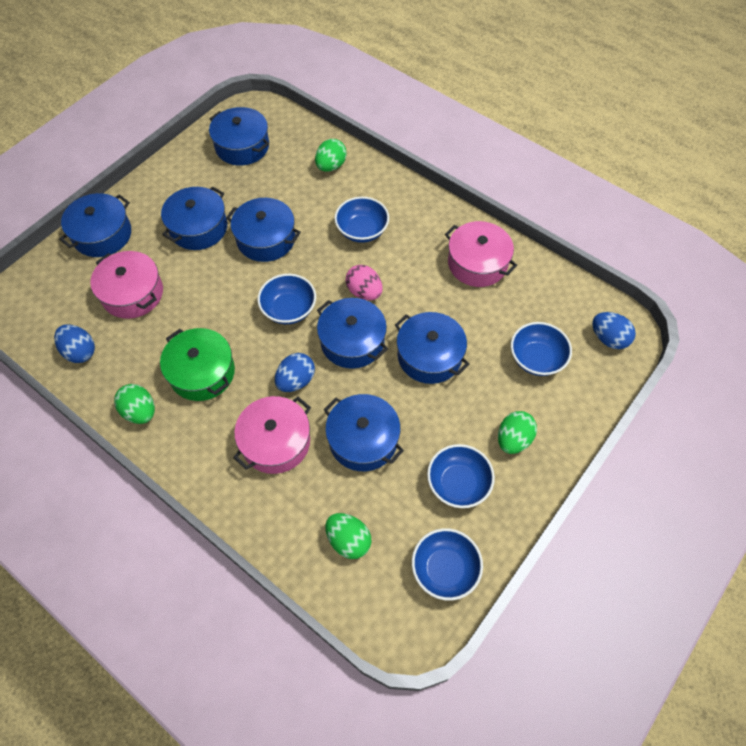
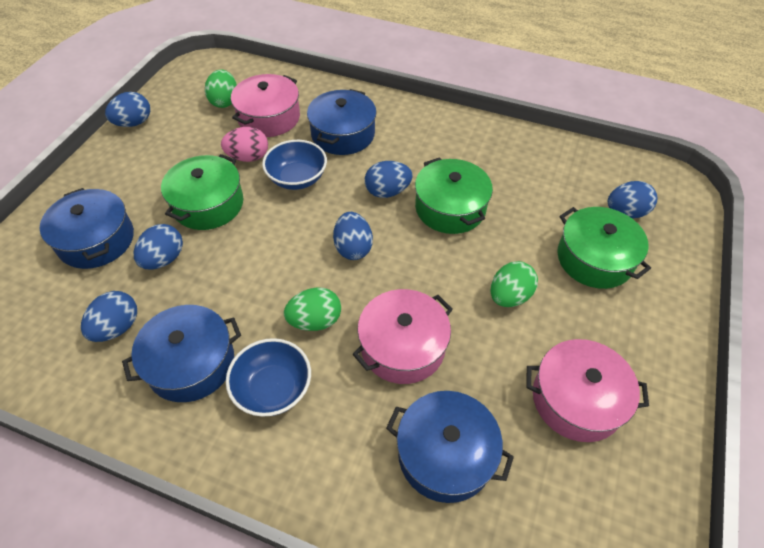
blue bowl: 5 -> 2
blue egg: 3 -> 6
blue pot: 7 -> 4
green egg: 4 -> 3
green pot: 1 -> 3

